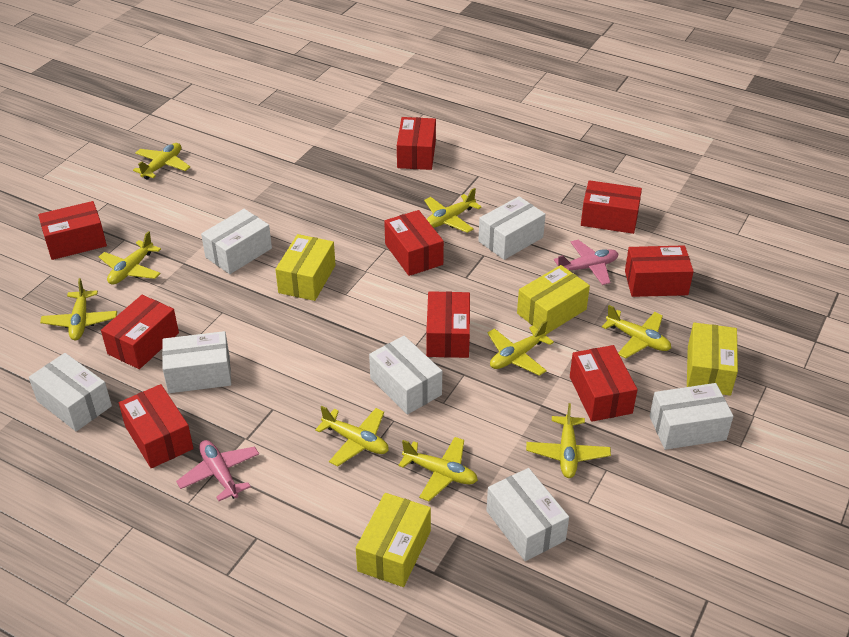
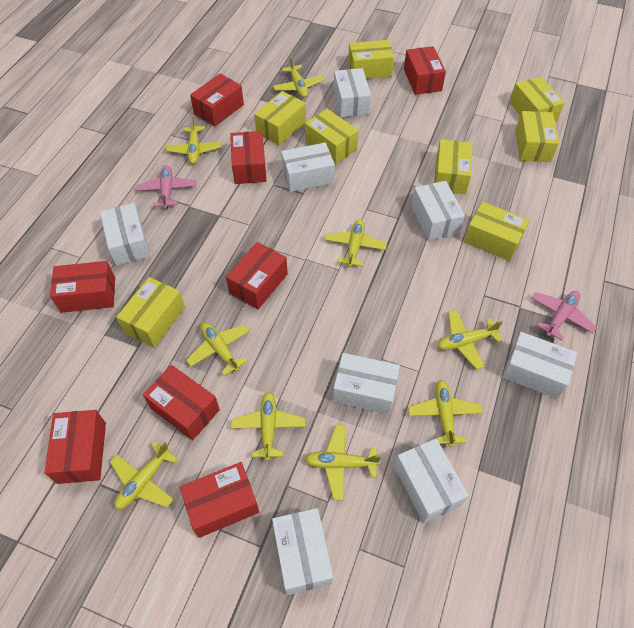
red box: 9 -> 8
white box: 7 -> 8
yellow box: 4 -> 8

